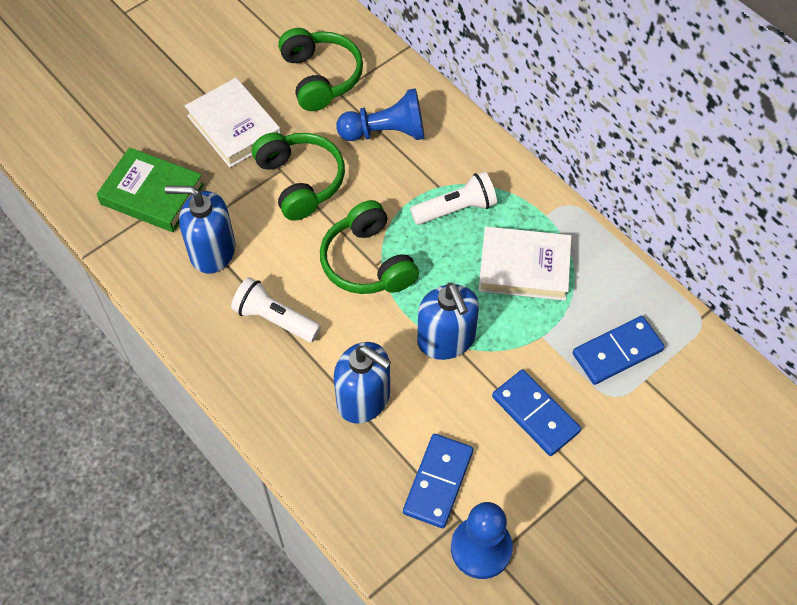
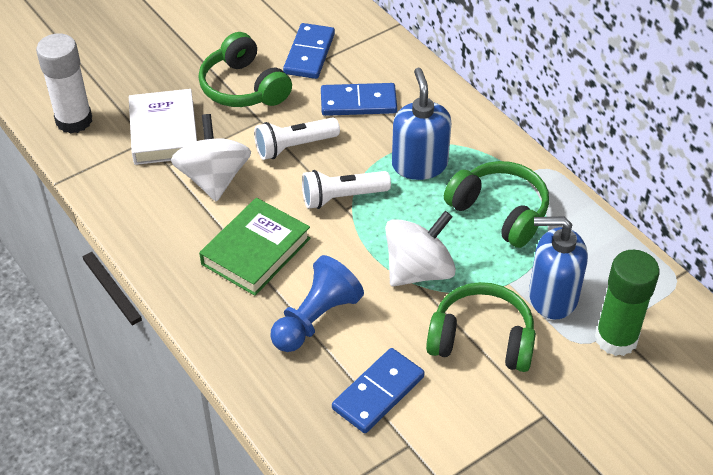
blue pawn: 2 -> 1
blue soap dispenser: 3 -> 2
green glue stick: 0 -> 1
white book: 2 -> 1
white glue stick: 0 -> 1
white spinning top: 0 -> 2

